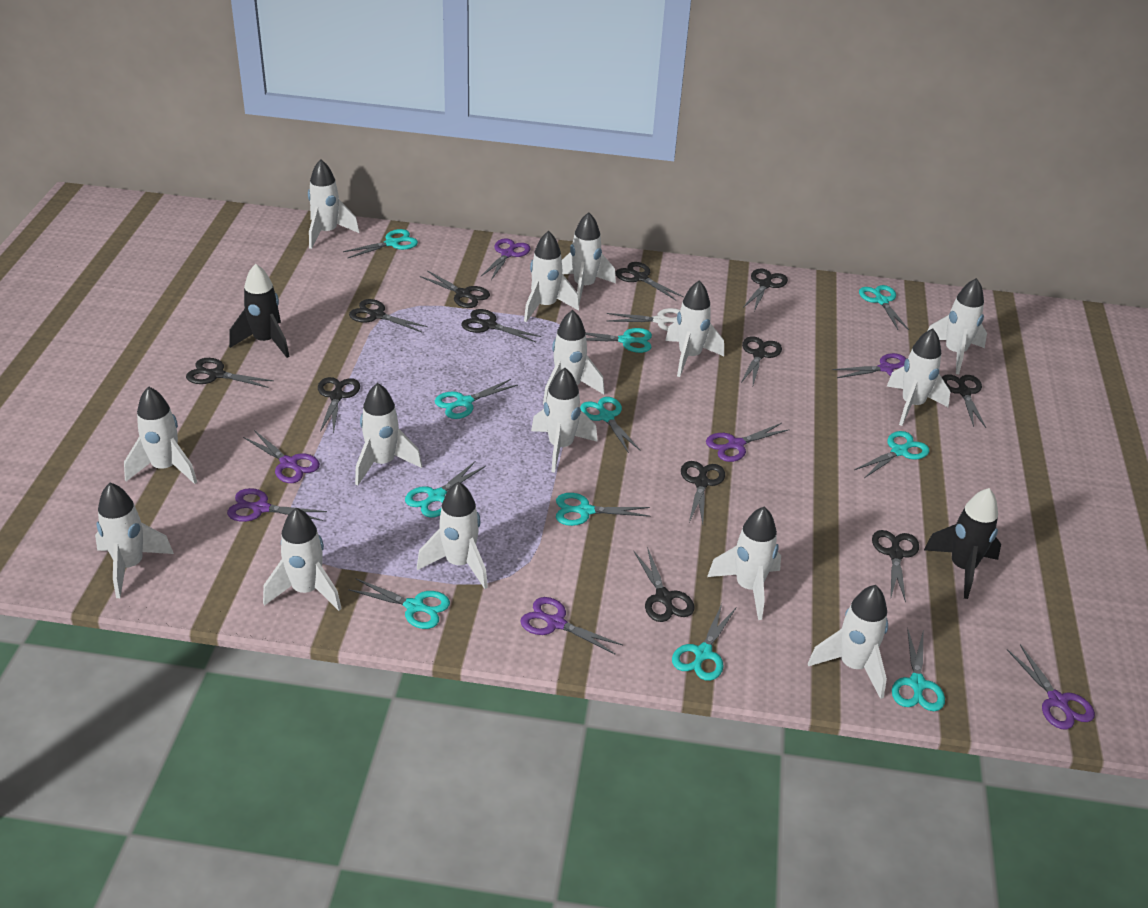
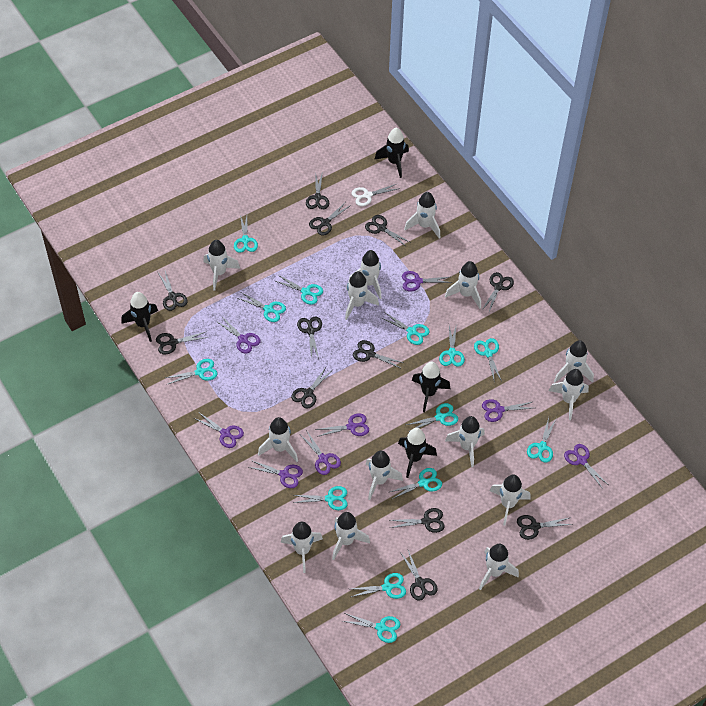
black rocket: 2 -> 4
purple scissors: 7 -> 8
turquoise scissors: 11 -> 13
white rocket: 15 -> 14

